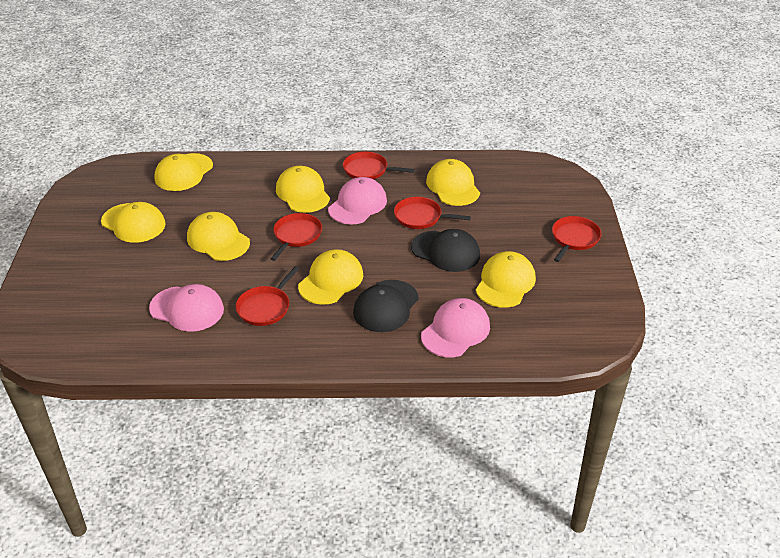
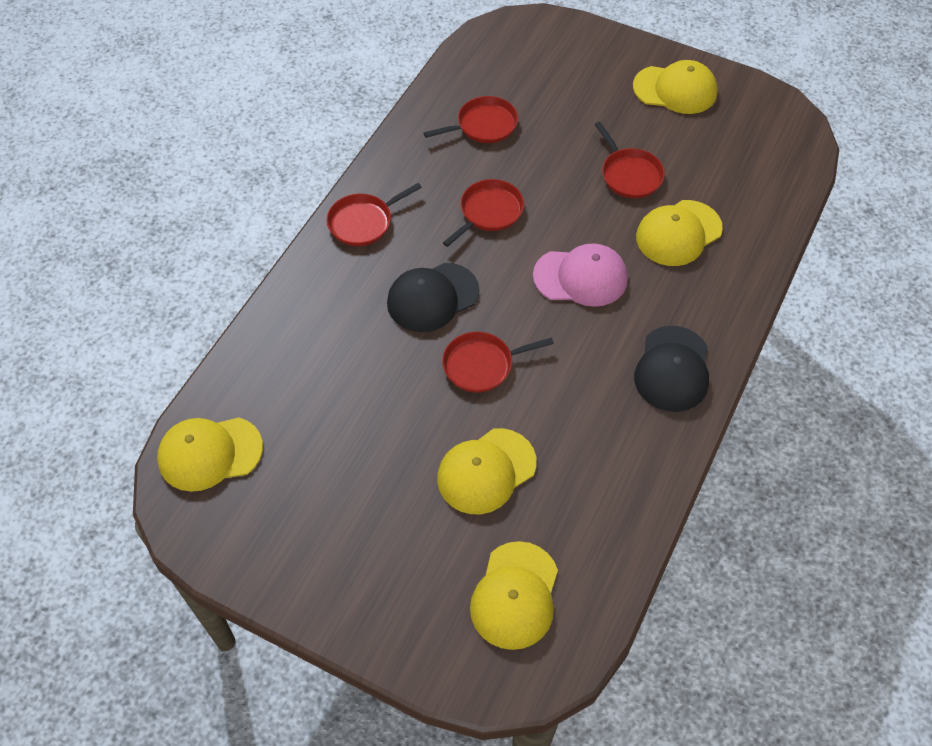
pink cap: 3 -> 1
yellow cap: 7 -> 5

